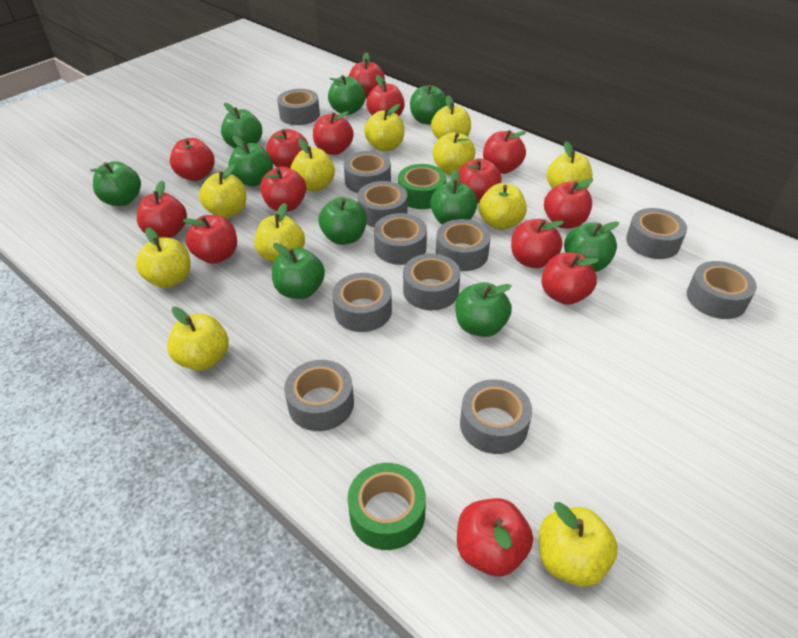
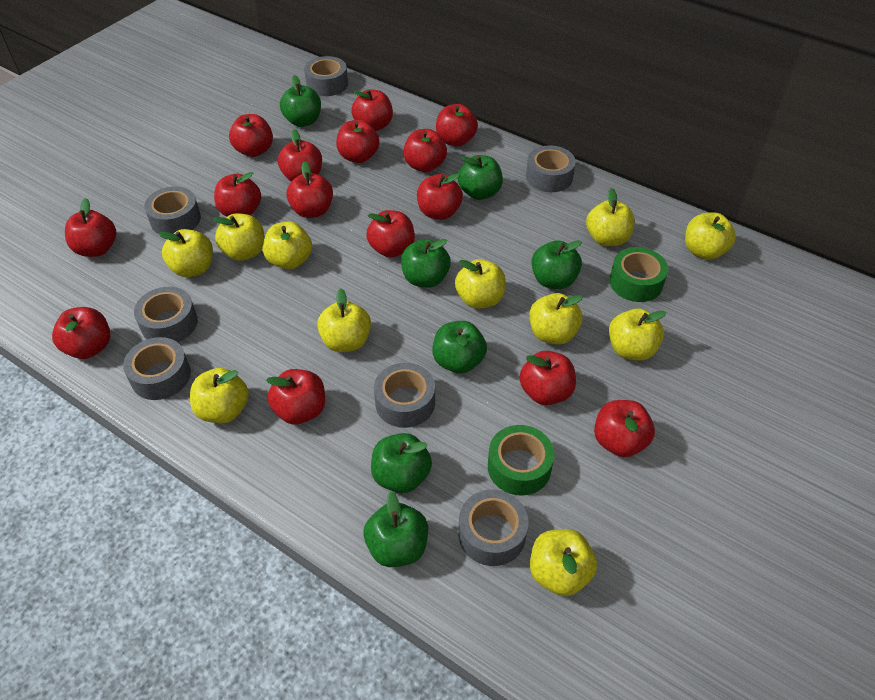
green apple: 10 -> 7
grey tape: 11 -> 7
red apple: 14 -> 15

